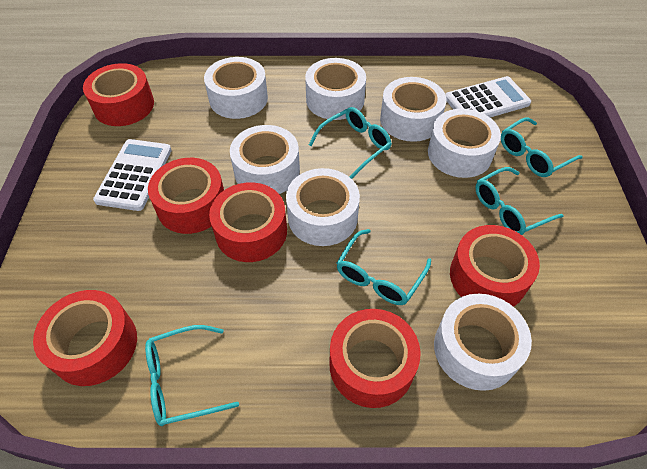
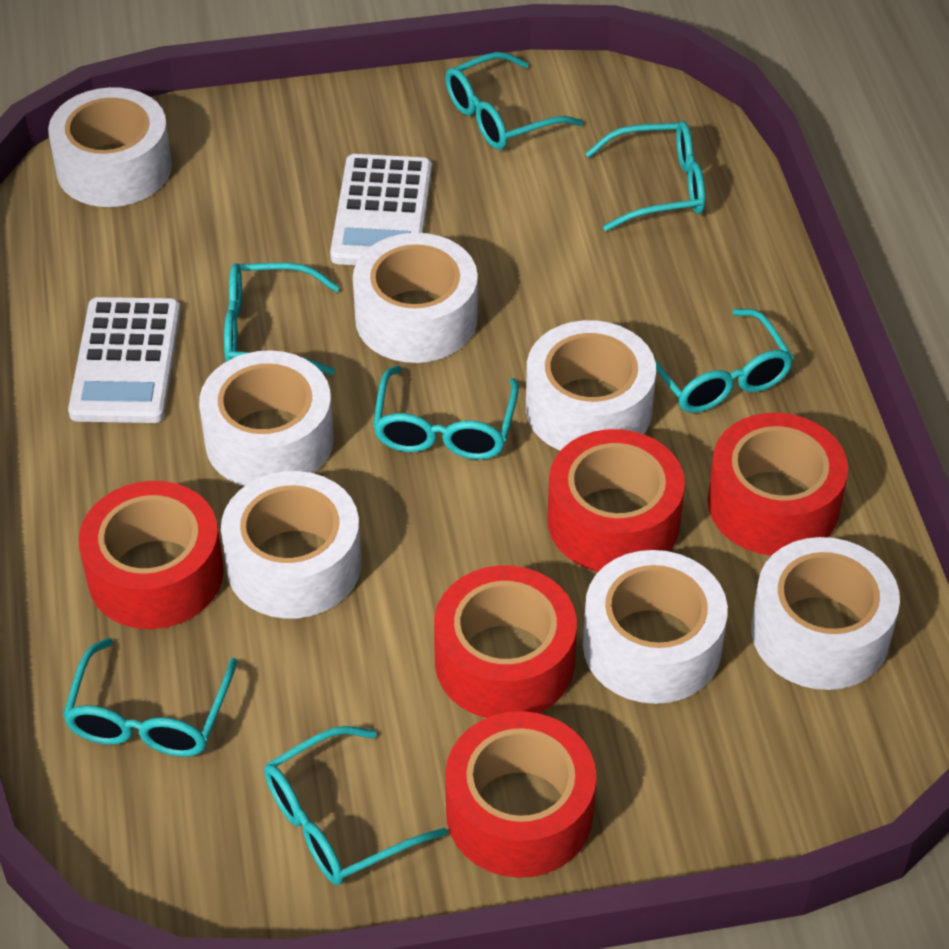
red tape: 6 -> 5
turquoise glasses: 5 -> 7

